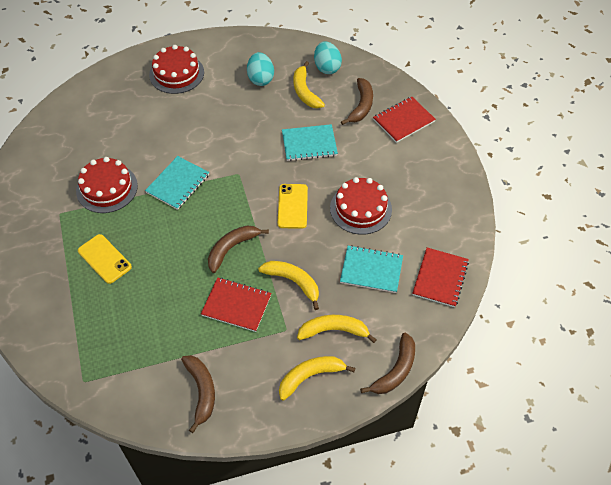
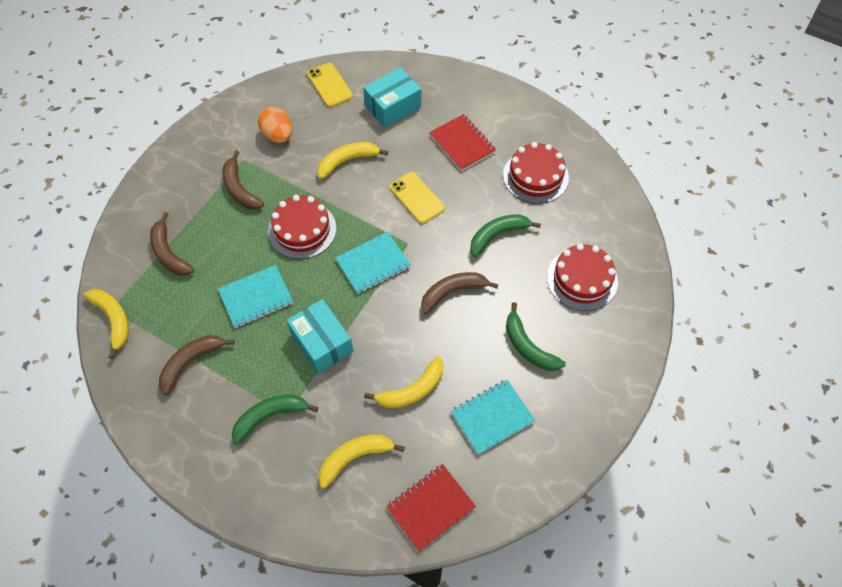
green banana: 0 -> 3
orange egg: 0 -> 1
red notebook: 3 -> 2
turquoise box: 0 -> 2
turquoise egg: 2 -> 0

